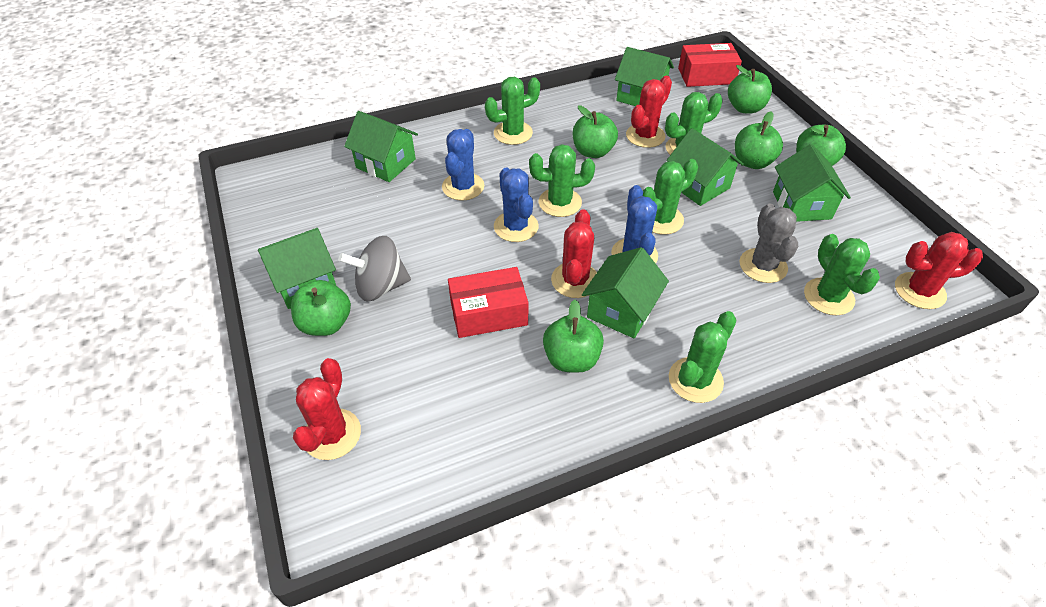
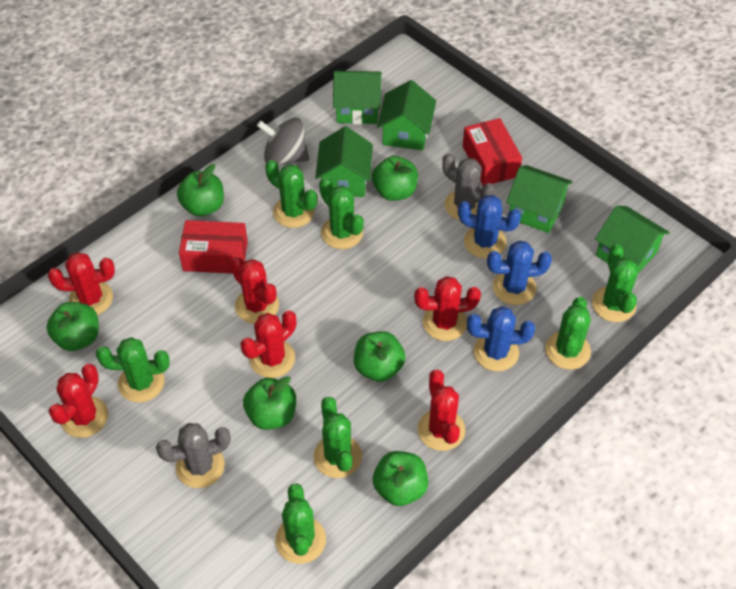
green cactus: 6 -> 7
green house: 6 -> 5
grey cactus: 1 -> 2
red cactus: 4 -> 6

